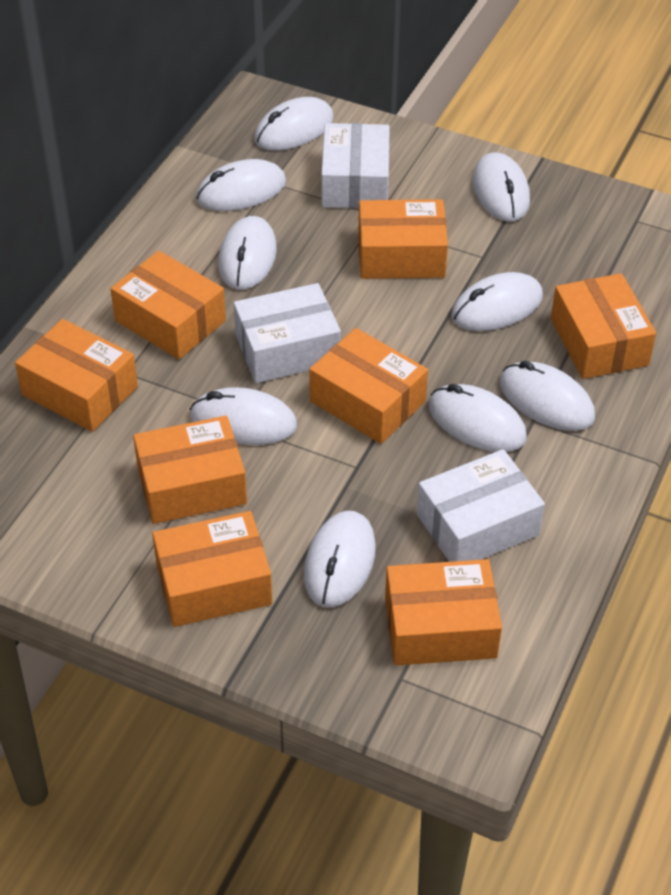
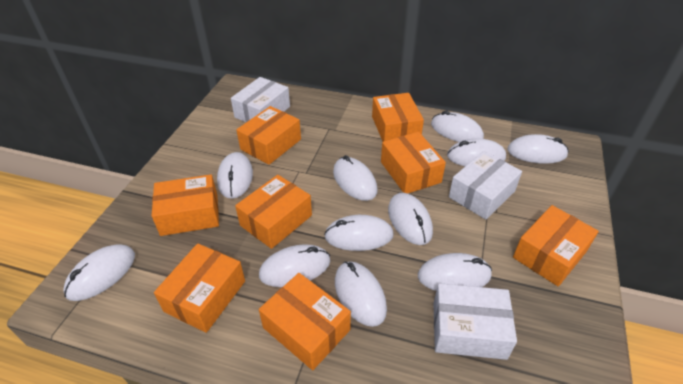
white mouse: 9 -> 11

